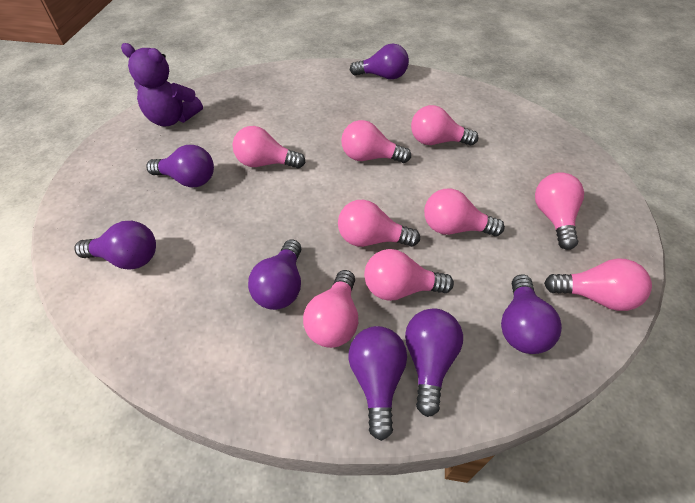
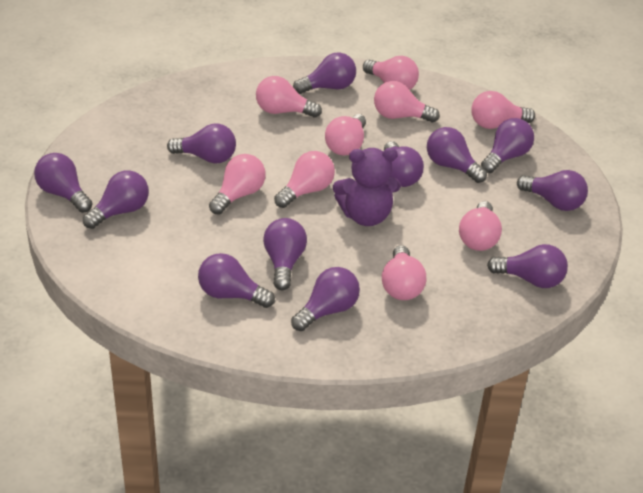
purple light bulb: 7 -> 12

